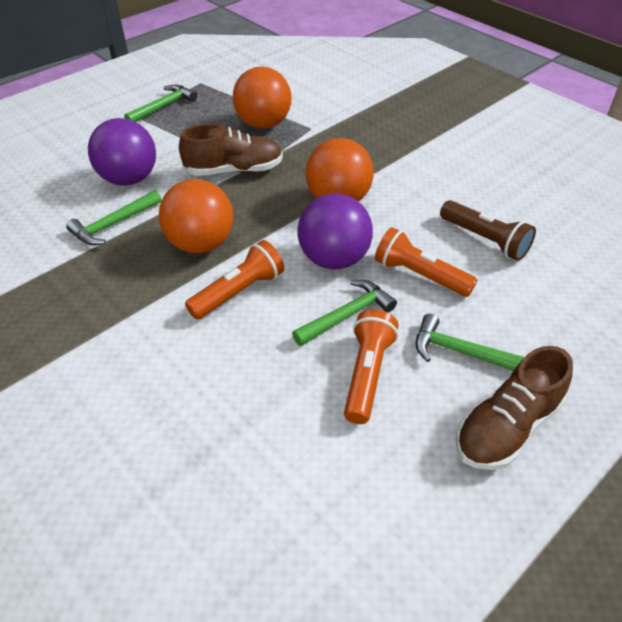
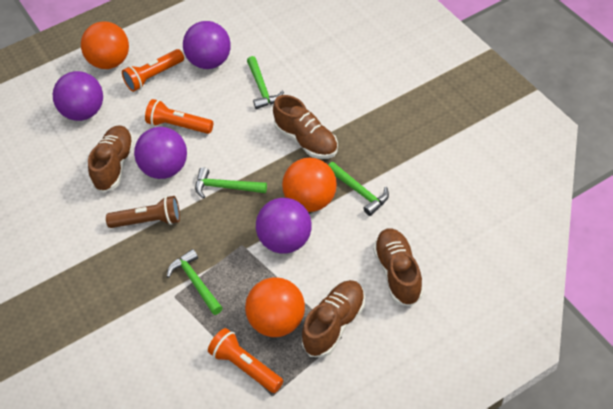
brown shoe: 2 -> 4
purple ball: 2 -> 4

